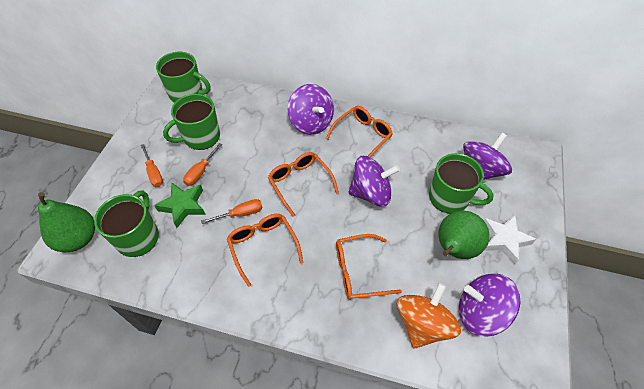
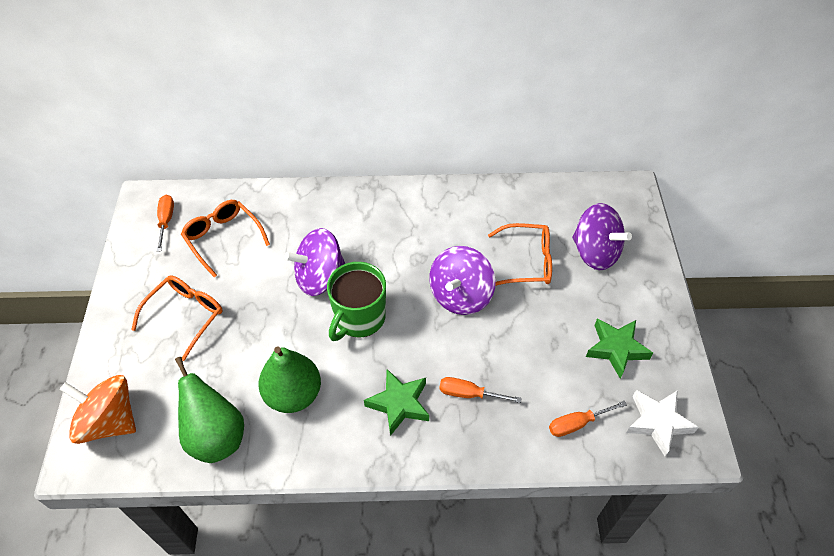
green mug: 4 -> 1
green star: 1 -> 2
orange glasses: 4 -> 3
purple spinning top: 4 -> 3

